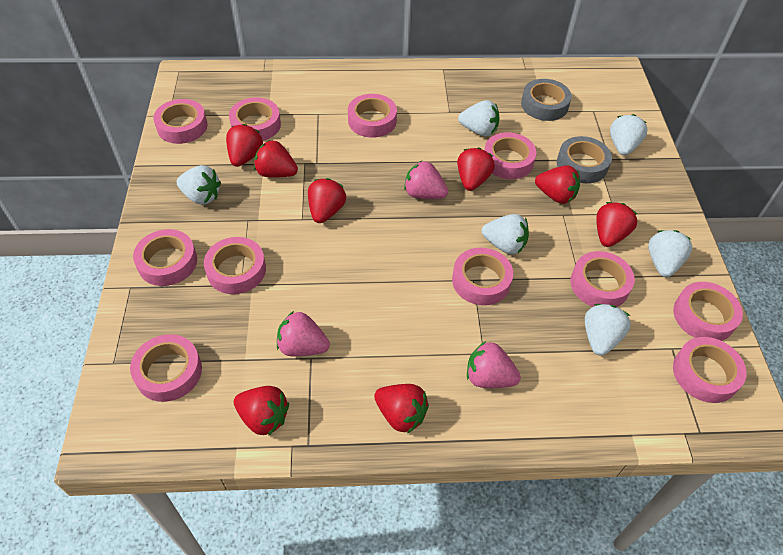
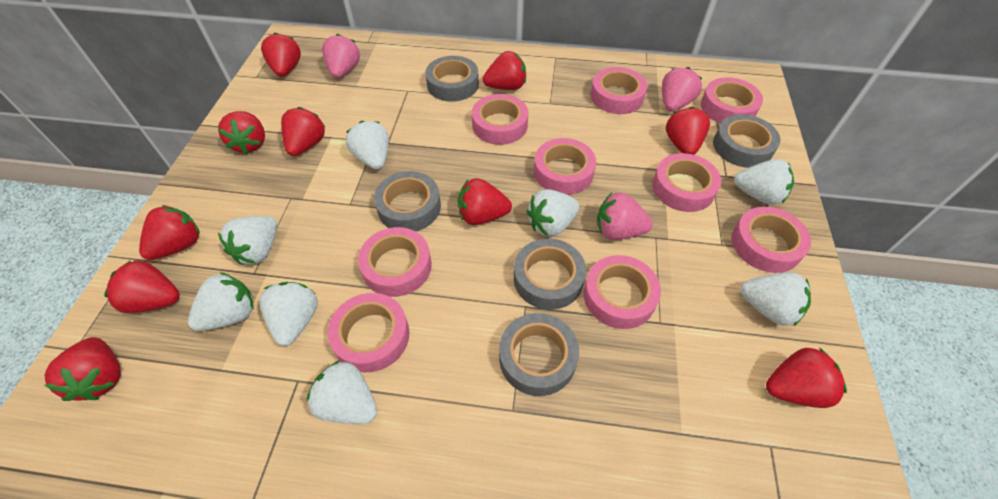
grey tape: 2 -> 5
pink tape: 11 -> 9
red strawberry: 8 -> 10
white strawberry: 6 -> 8

